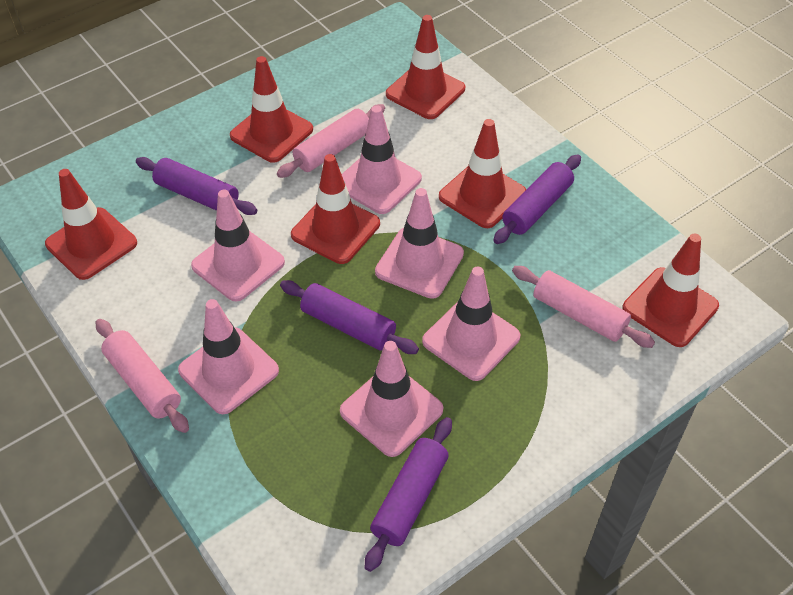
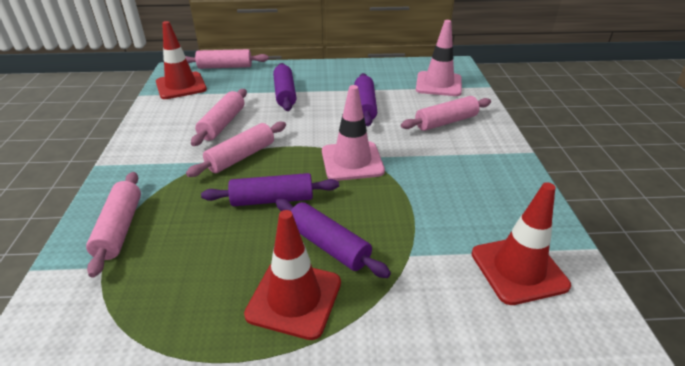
pink rolling pin: 3 -> 5
pink traffic cone: 6 -> 2
red traffic cone: 6 -> 3

